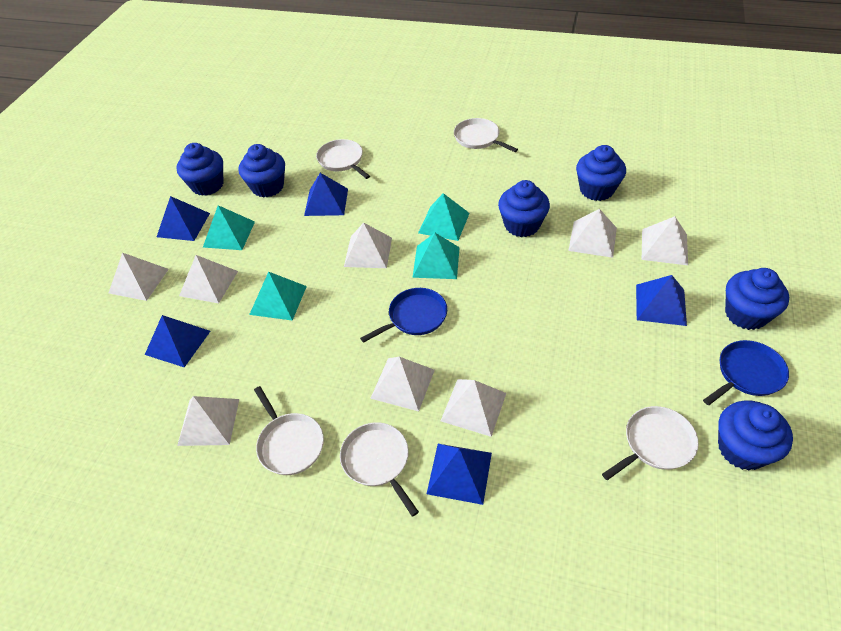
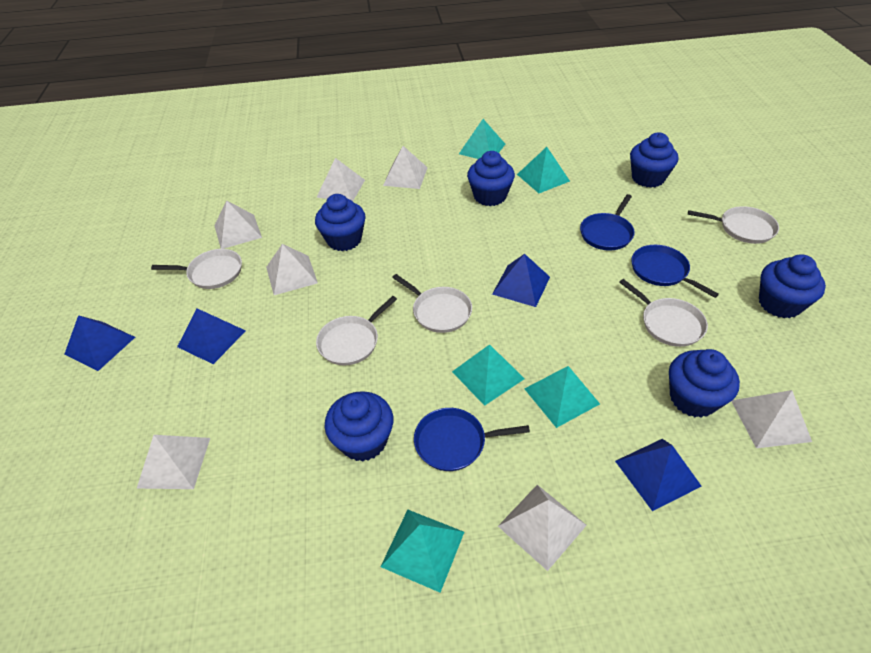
blue pan: 2 -> 3
blue pyramid: 5 -> 4
turquoise pyramid: 4 -> 5
white pyramid: 8 -> 7

